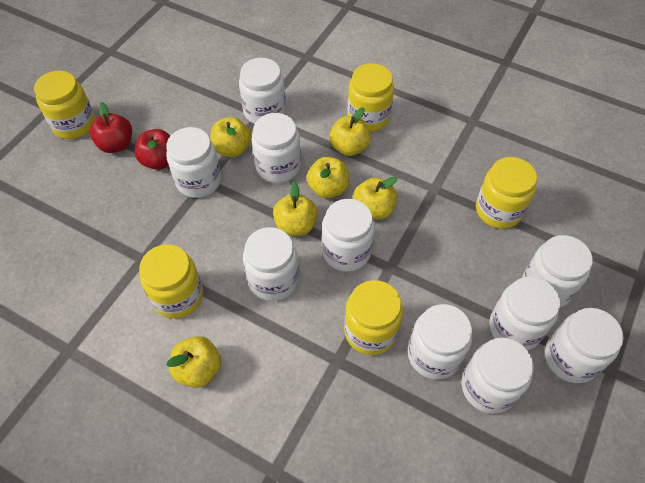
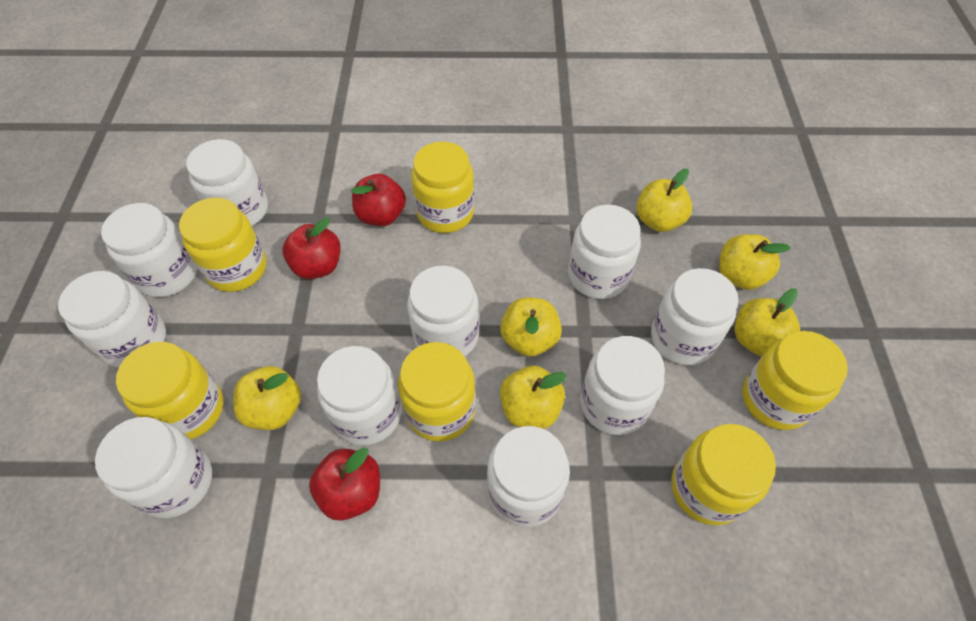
red apple: 2 -> 3
yellow jar: 5 -> 6

